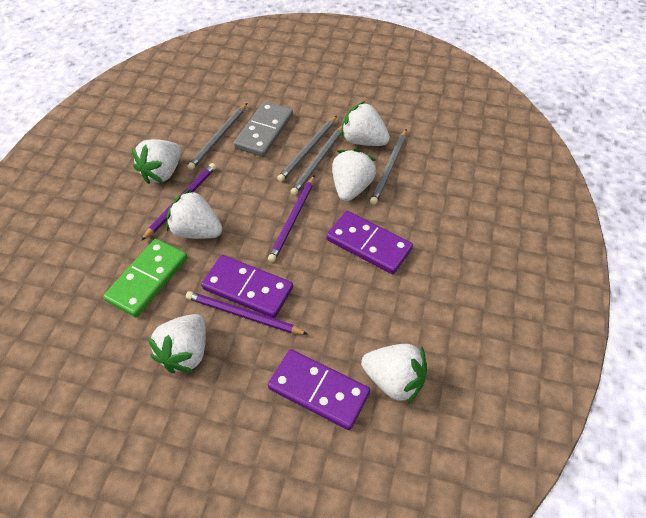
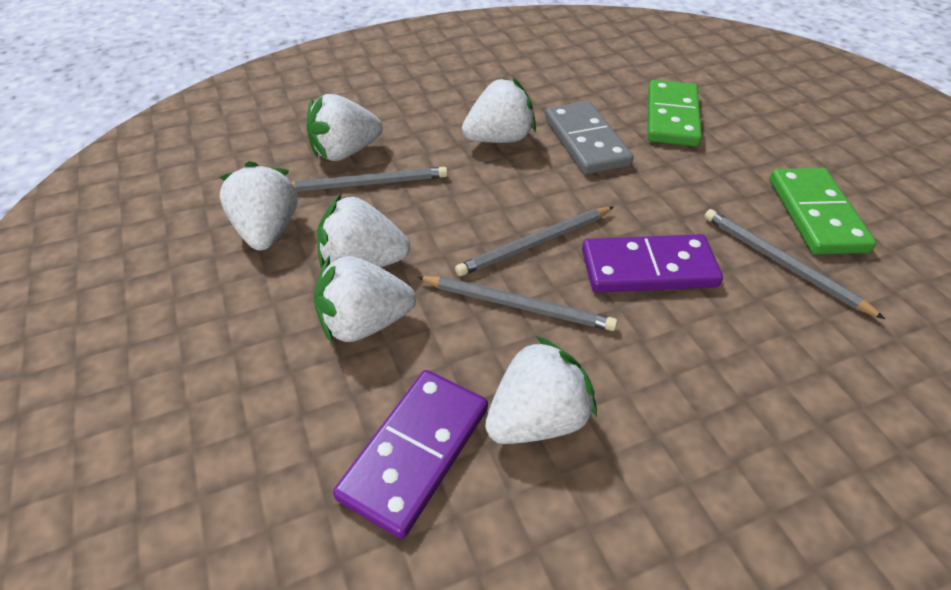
green domino: 1 -> 2
purple domino: 3 -> 2
purple pencil: 3 -> 0

